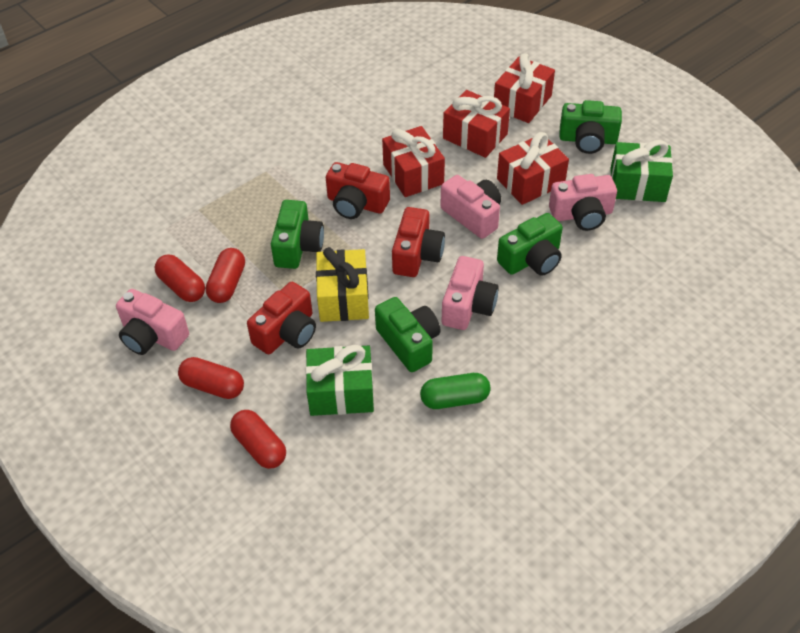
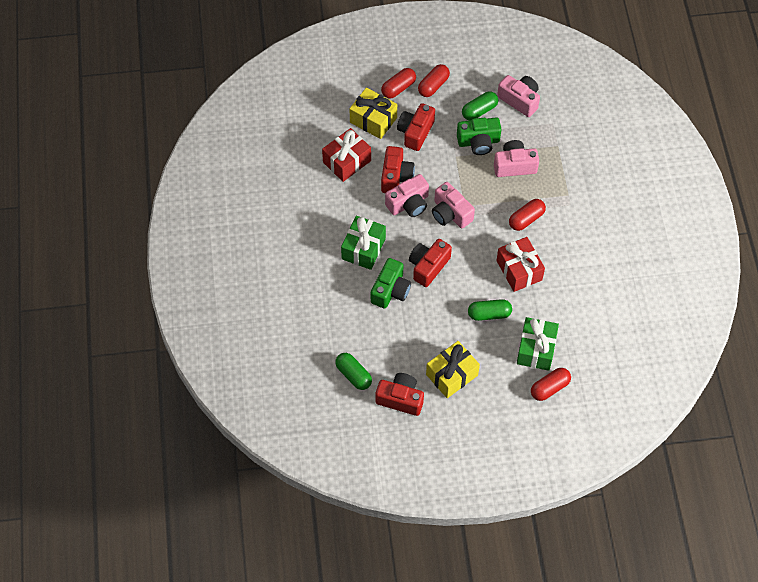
green camera: 4 -> 2
green capsule: 1 -> 3
red camera: 3 -> 4
red gift: 4 -> 2
yellow gift: 1 -> 2

